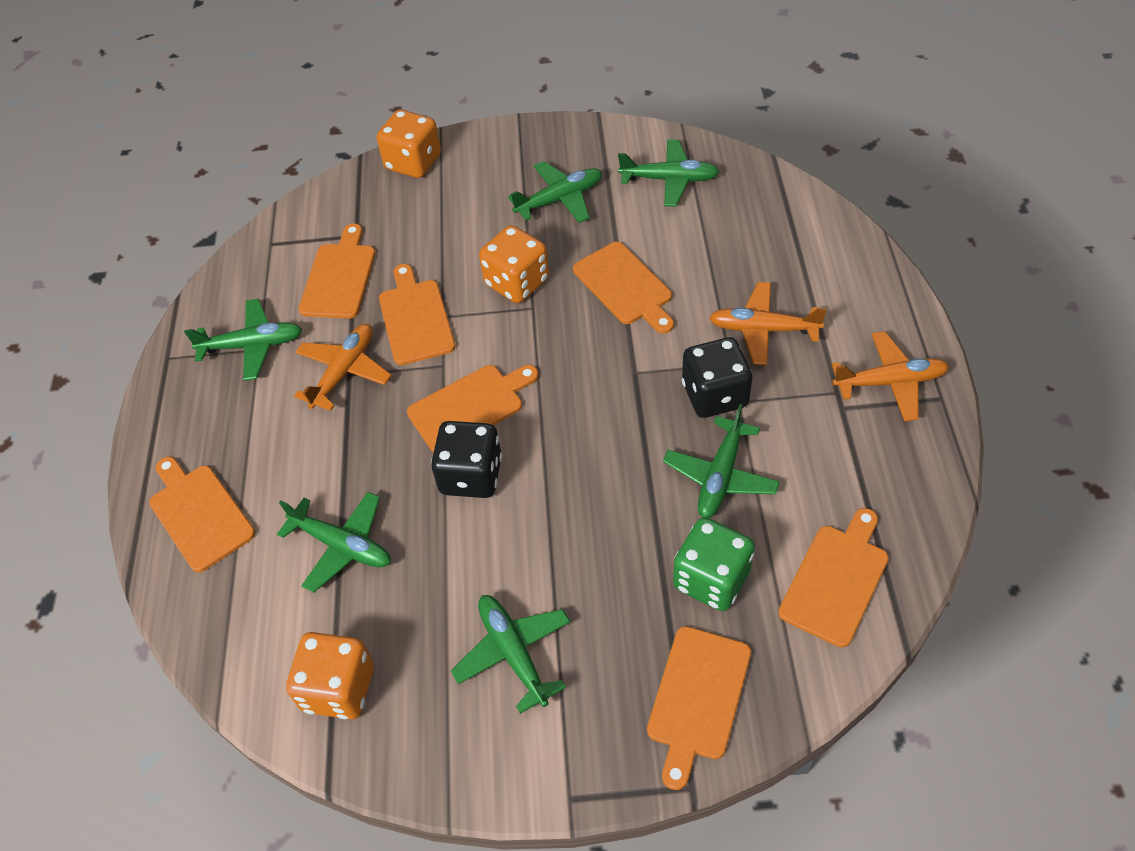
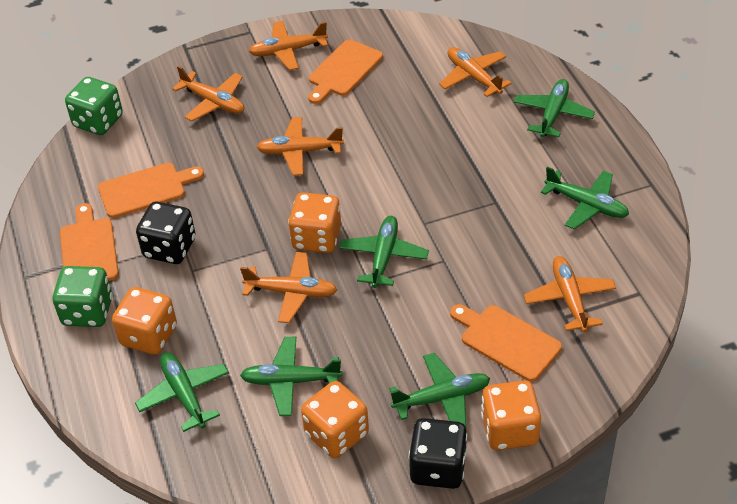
green dice: 1 -> 2
orange cutting board: 7 -> 4
orange dice: 3 -> 4
orange plane: 3 -> 6

